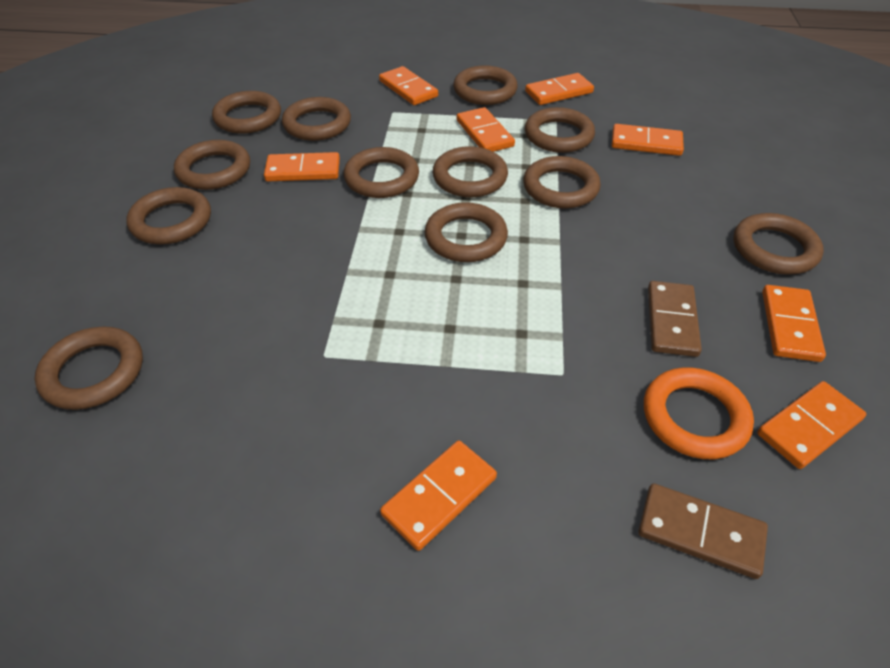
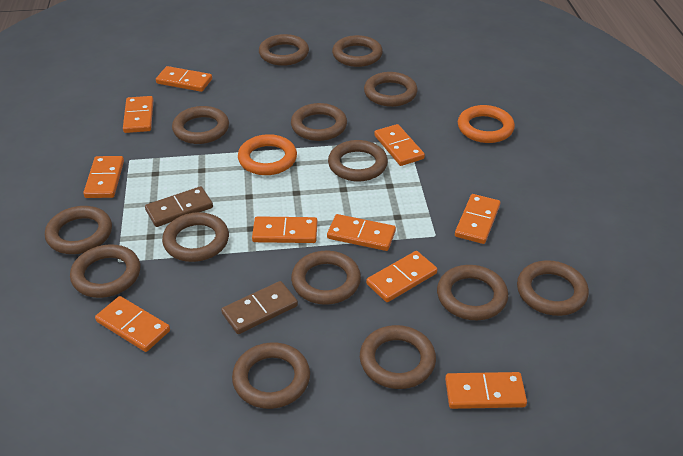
brown ring: 12 -> 14
orange domino: 8 -> 10
orange ring: 1 -> 2

